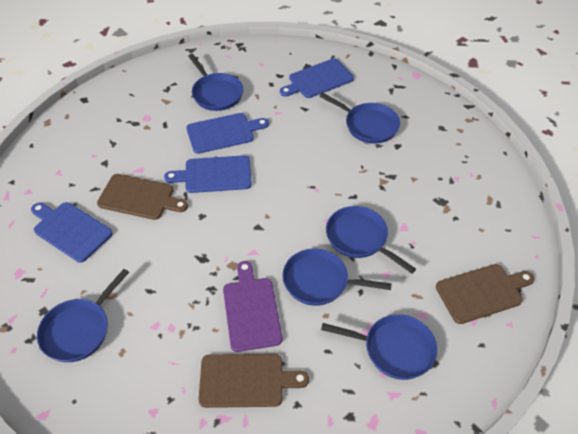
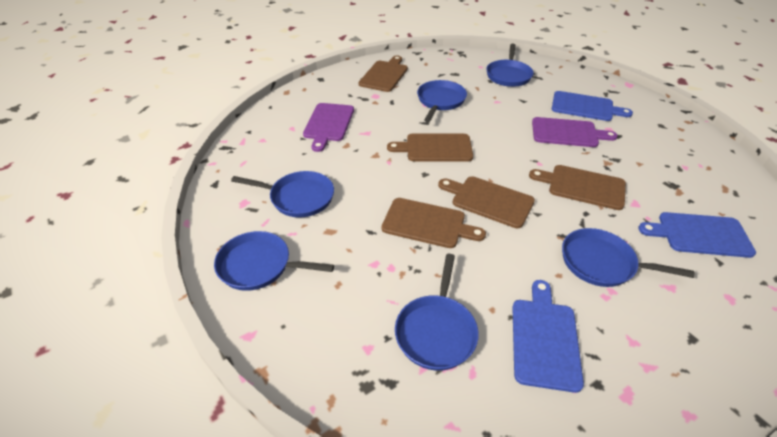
blue cutting board: 4 -> 3
brown cutting board: 3 -> 5
purple cutting board: 1 -> 2

